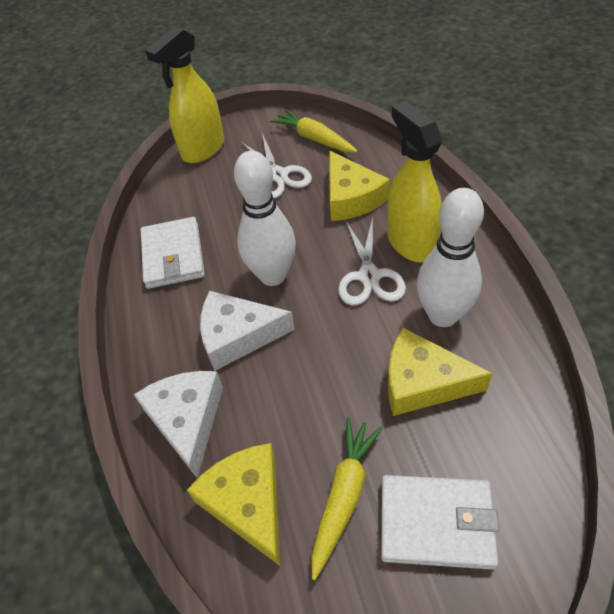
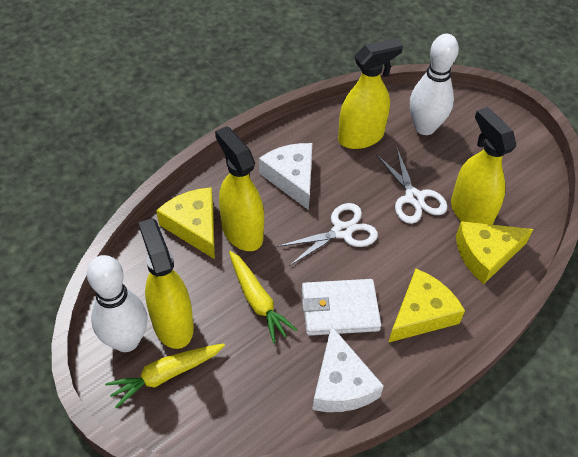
white wallet: 2 -> 1
yellow spray bottle: 2 -> 4

